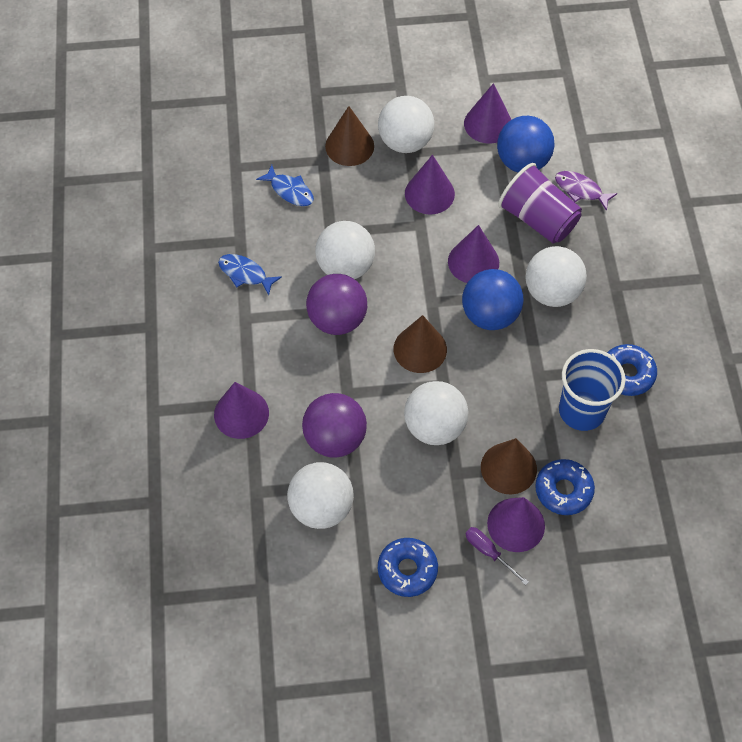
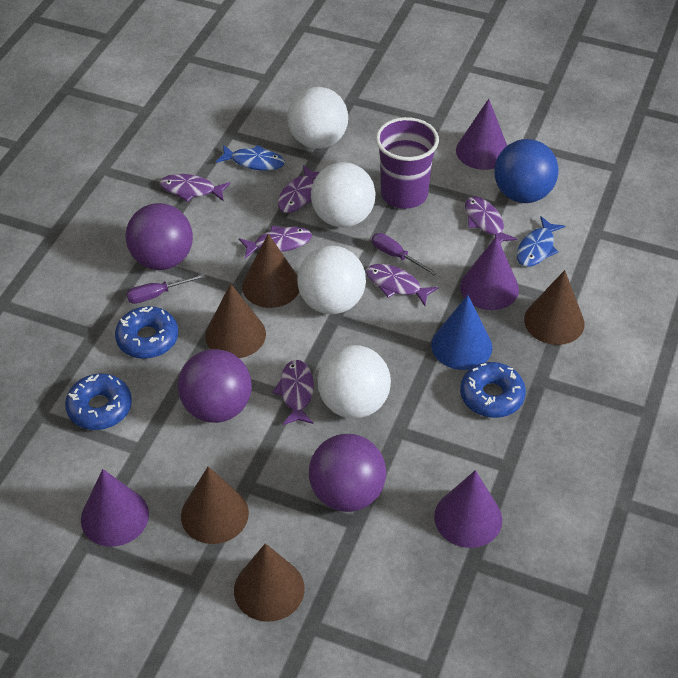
blue ball: 2 -> 1
blue cone: 0 -> 1
blue cup: 1 -> 0
brown cone: 3 -> 5
purple ball: 2 -> 3
purple cone: 5 -> 4
purple fish: 1 -> 6
purple screwdriver: 1 -> 2
white ball: 5 -> 4

